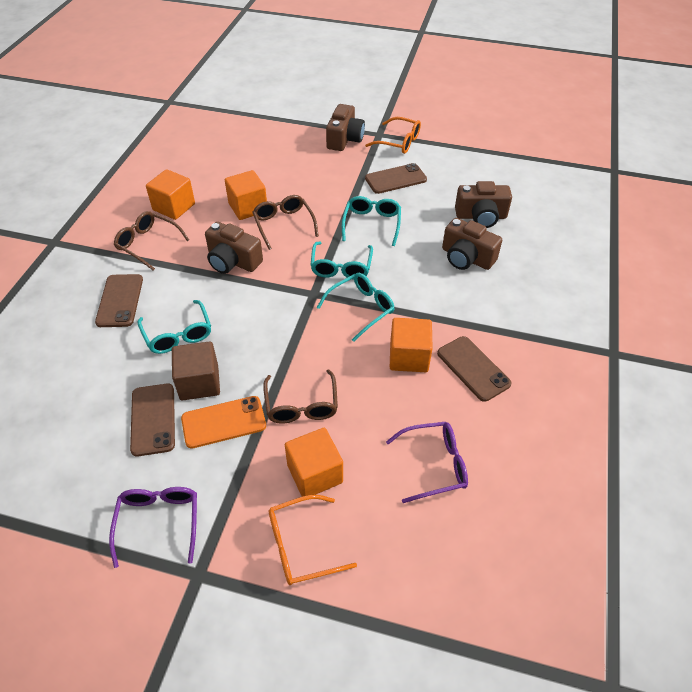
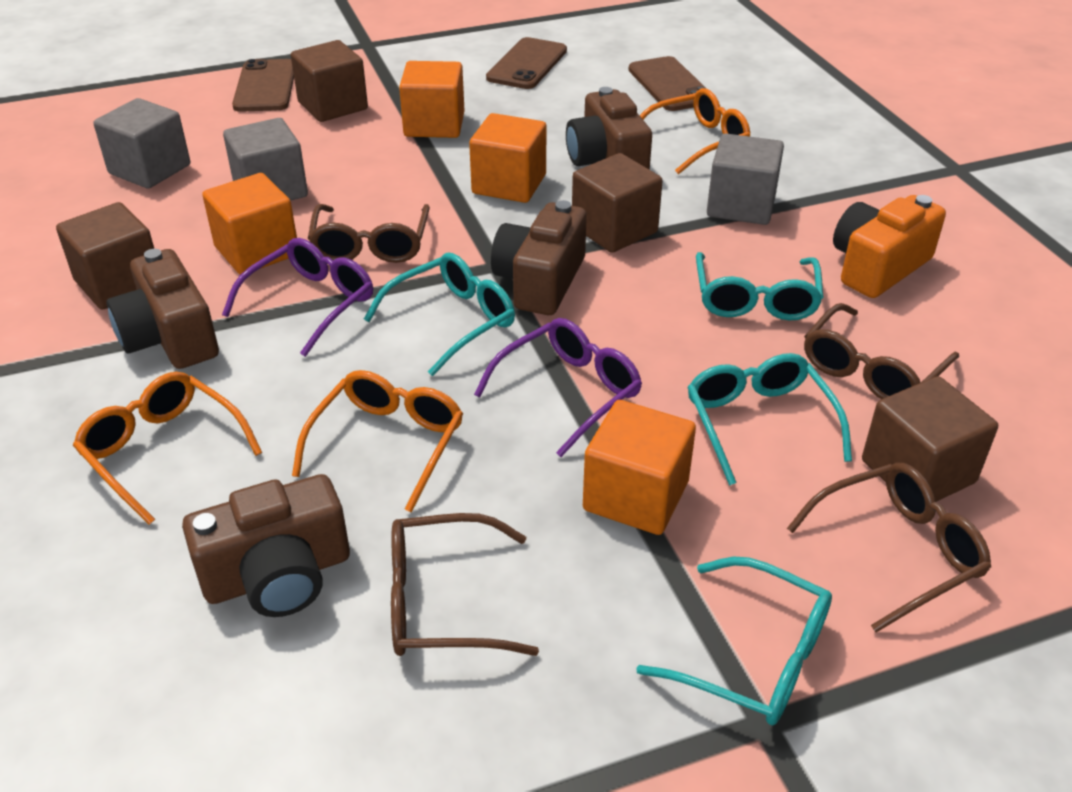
brown cube: 1 -> 4
brown glasses: 3 -> 4
brown phone: 4 -> 3
grey cube: 0 -> 3
orange camera: 0 -> 1
orange glasses: 2 -> 3
orange phone: 1 -> 0

